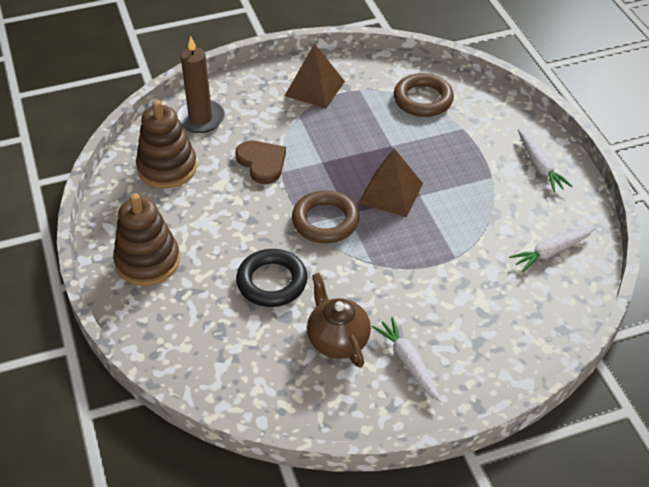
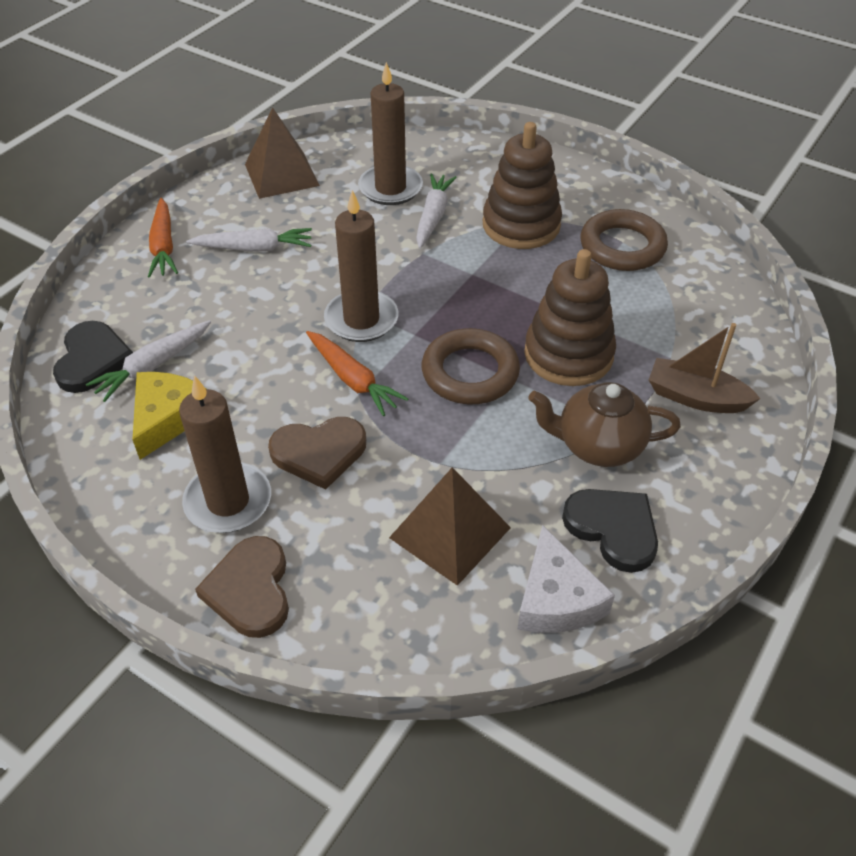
black heart: 0 -> 2
black ring: 1 -> 0
brown boat: 0 -> 1
brown candle: 1 -> 3
brown heart: 1 -> 2
orange carrot: 0 -> 2
white cheese: 0 -> 1
yellow cheese: 0 -> 1

